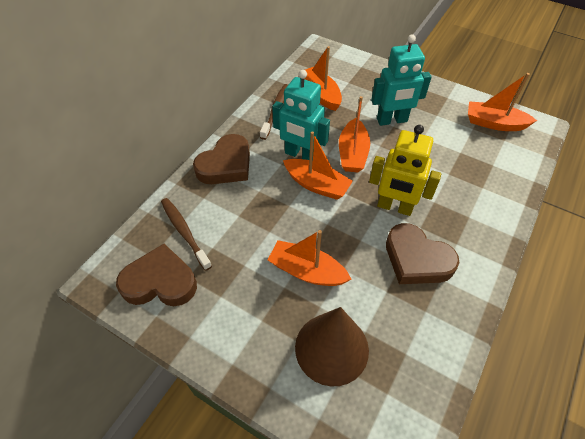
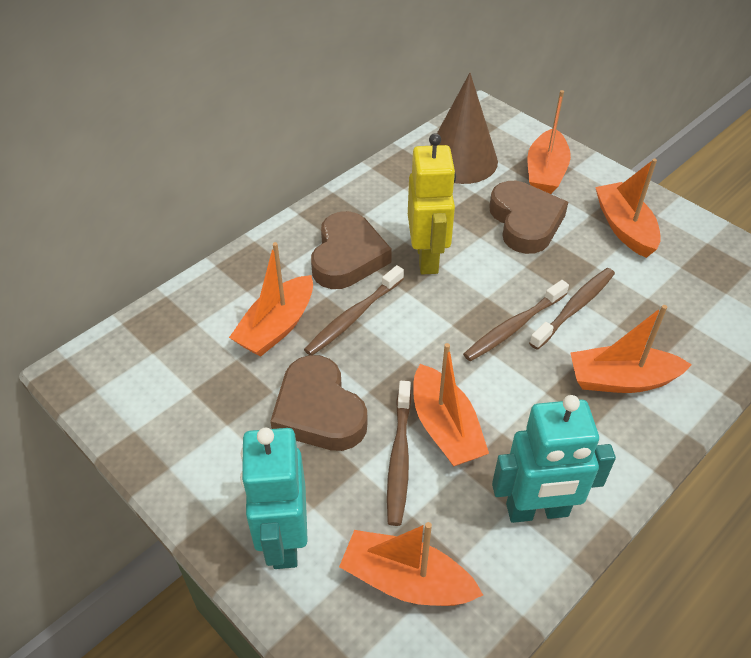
brown toothbrush: 2 -> 4
orange boat: 5 -> 6

